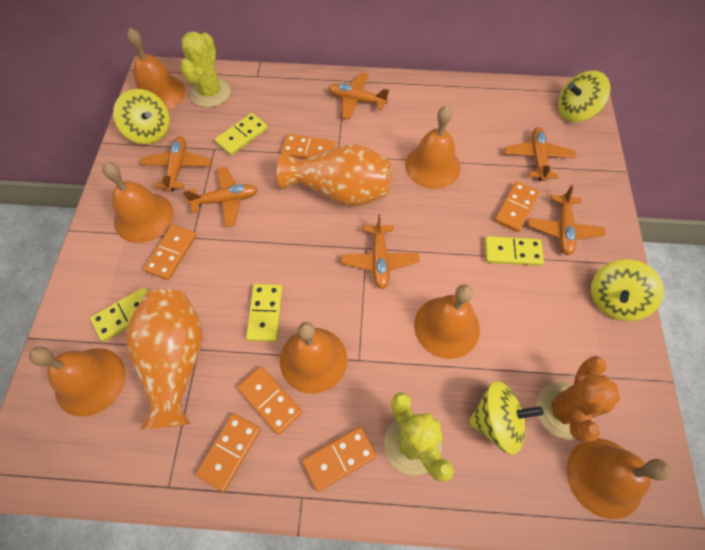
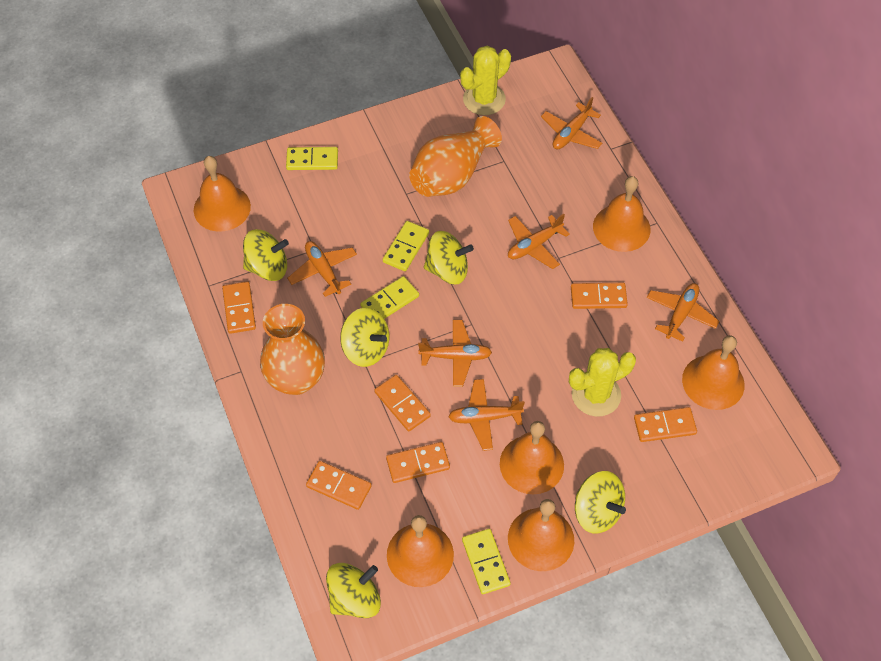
orange bell: 7 -> 6
orange cactus: 1 -> 0
yellow spinning top: 4 -> 5

